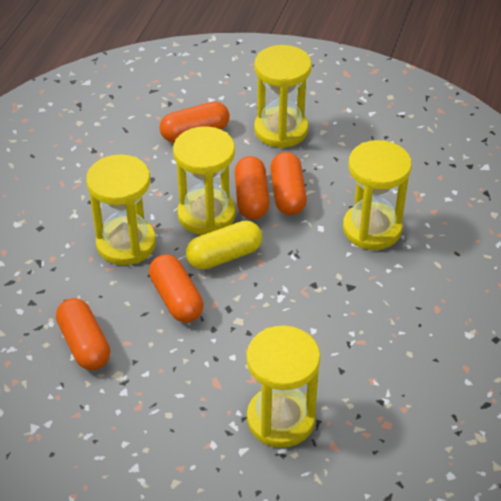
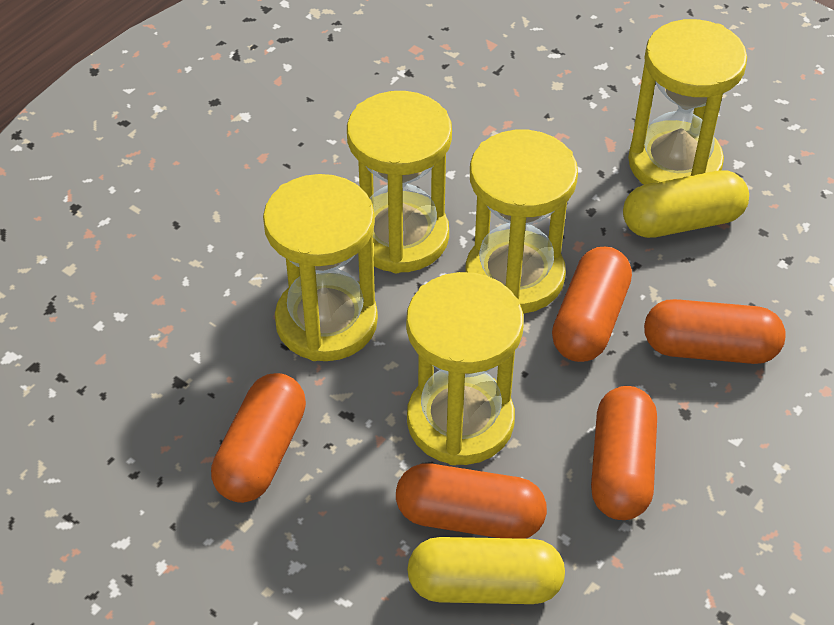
yellow capsule: 1 -> 2

